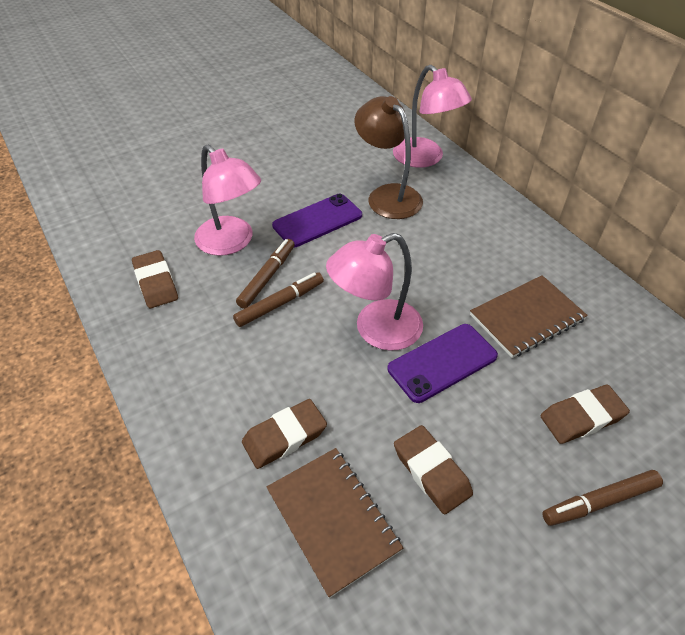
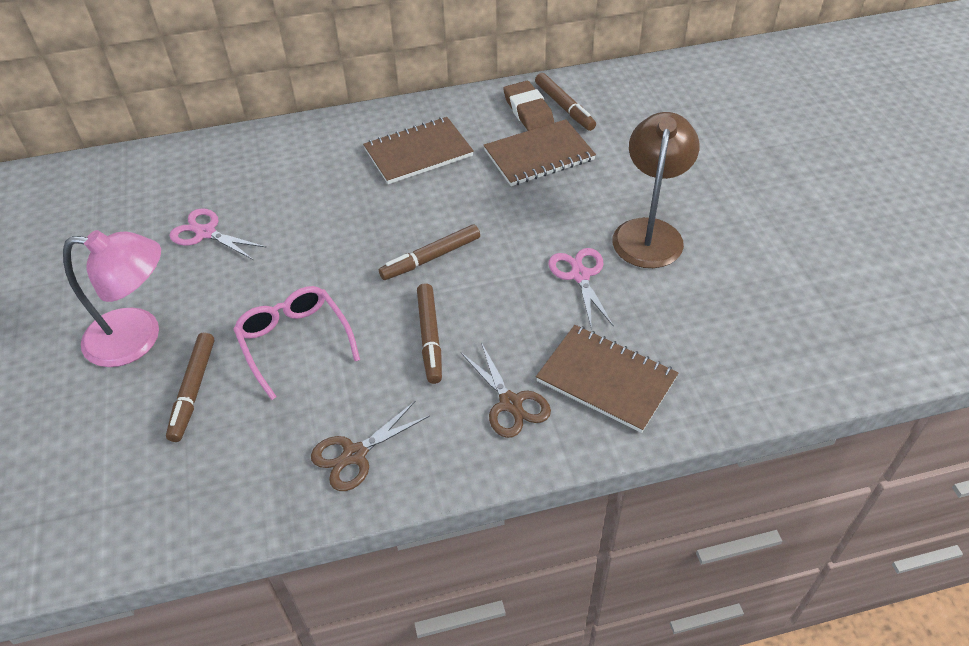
brown eraser: 4 -> 1
brown marker: 3 -> 4
brown notebook: 2 -> 3
brown scissors: 0 -> 2
pink glasses: 0 -> 1
pink lamp: 3 -> 1
pink scissors: 0 -> 2
purple phone: 2 -> 0

